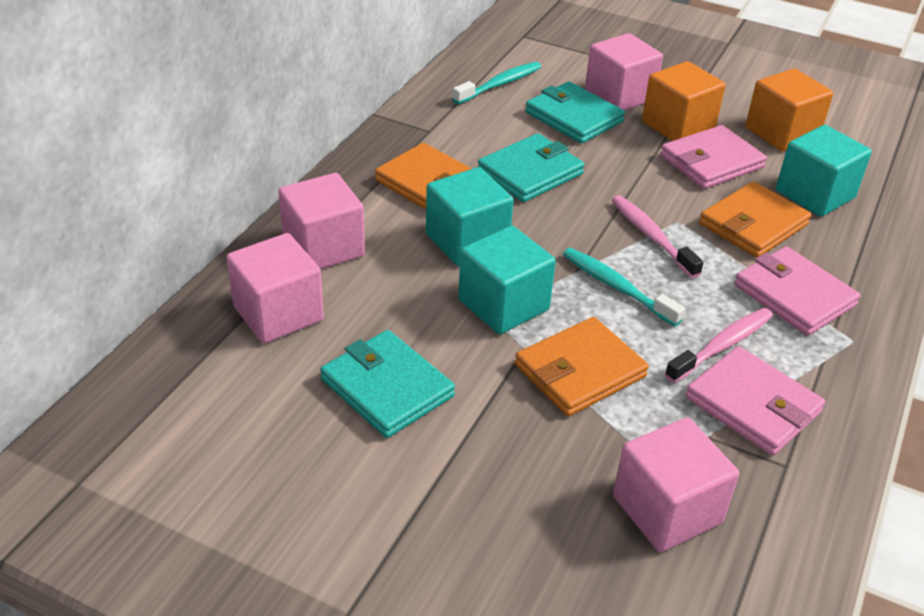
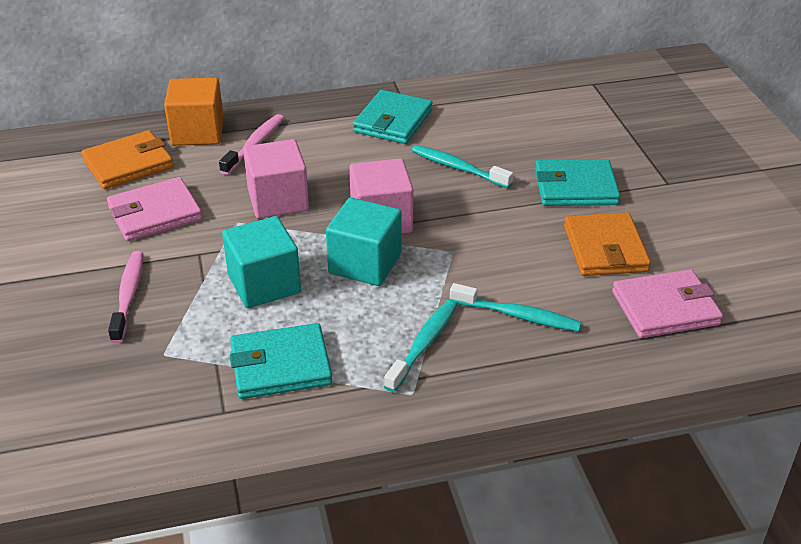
orange cube: 2 -> 1
orange wallet: 3 -> 2
pink cube: 4 -> 2
pink wallet: 3 -> 2
turquoise cube: 3 -> 2
turquoise toothbrush: 2 -> 3

